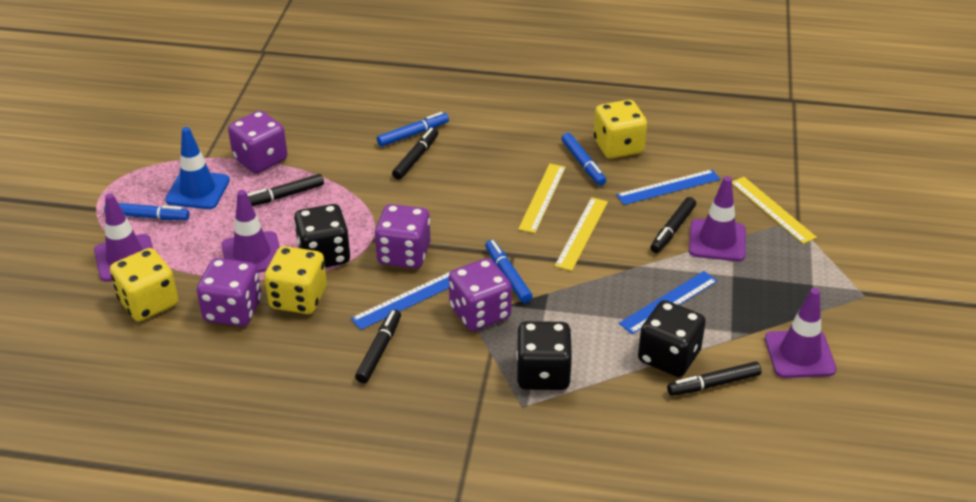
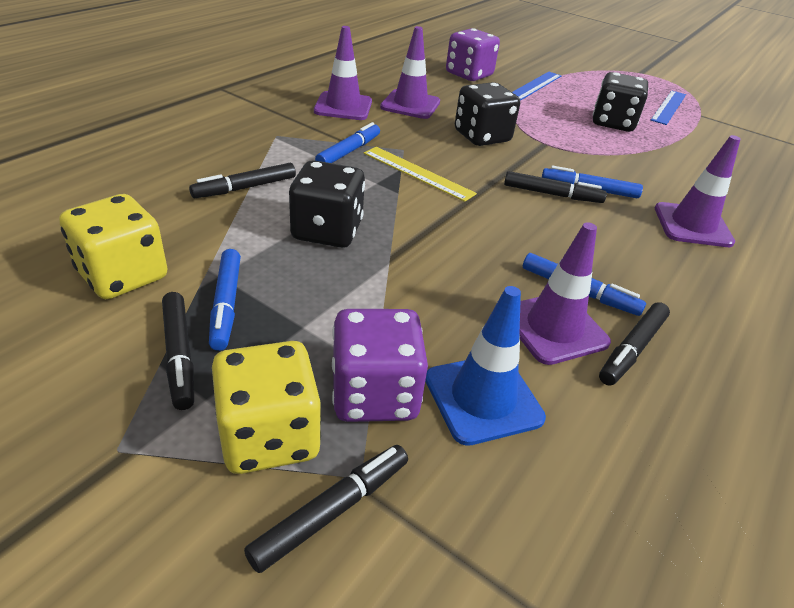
blue ruler: 3 -> 2
purple dice: 4 -> 2
yellow dice: 3 -> 2
yellow ruler: 3 -> 1

